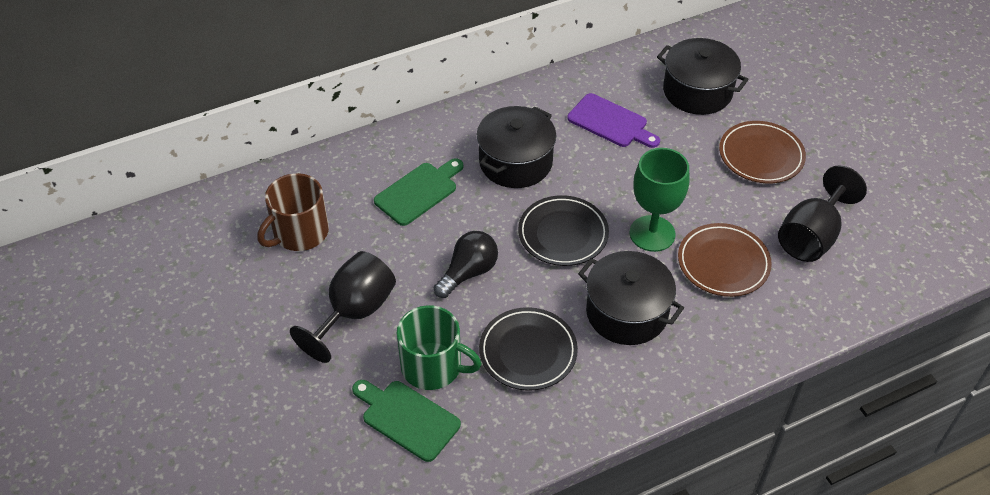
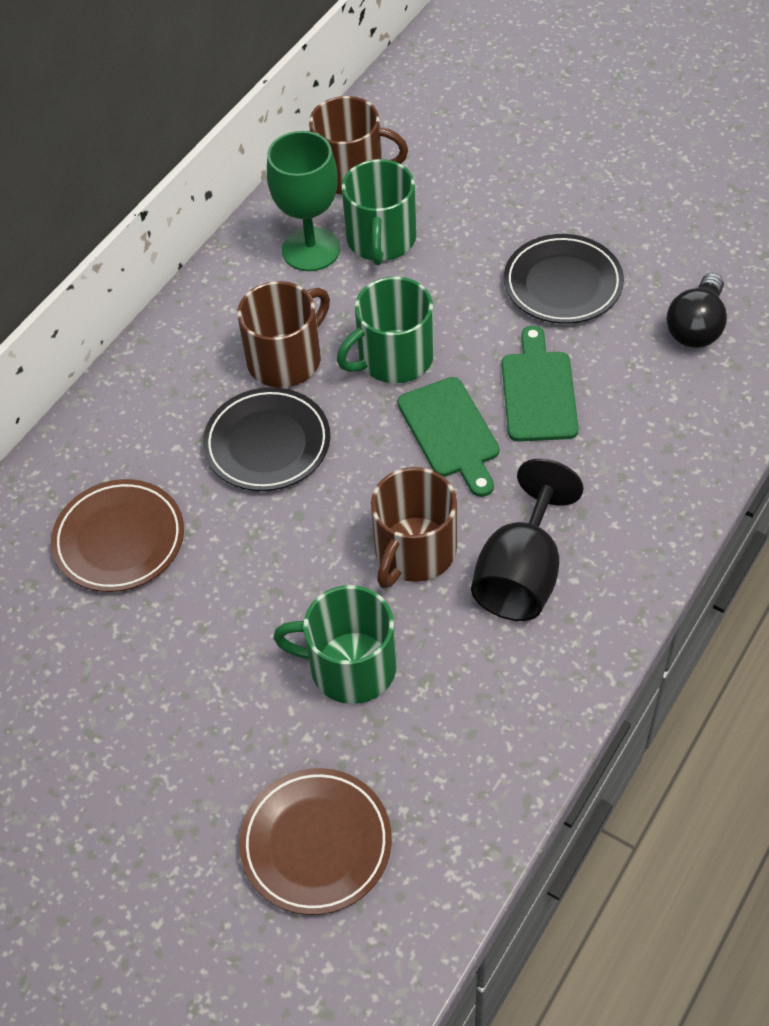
black goblet: 2 -> 1
black pot: 3 -> 0
brown mug: 1 -> 3
green mug: 1 -> 3
purple cutting board: 1 -> 0

